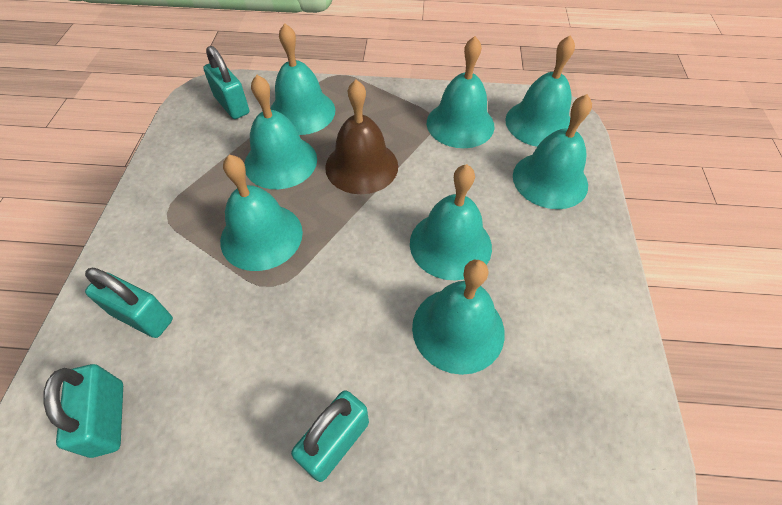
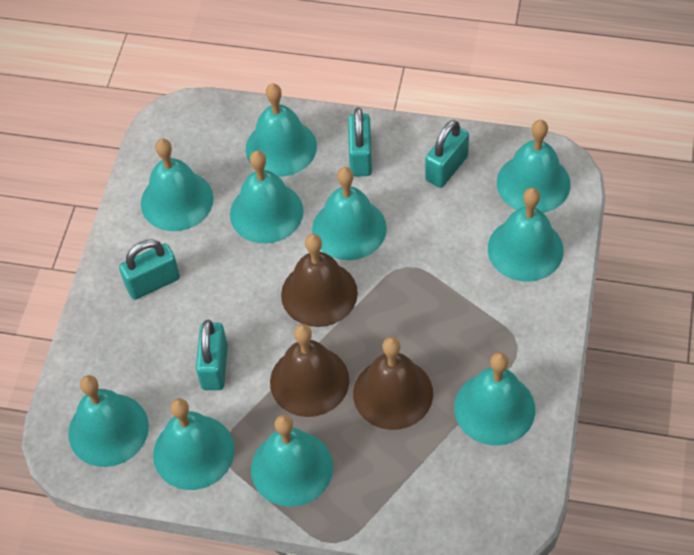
brown bell: 1 -> 3
turquoise bell: 8 -> 10

